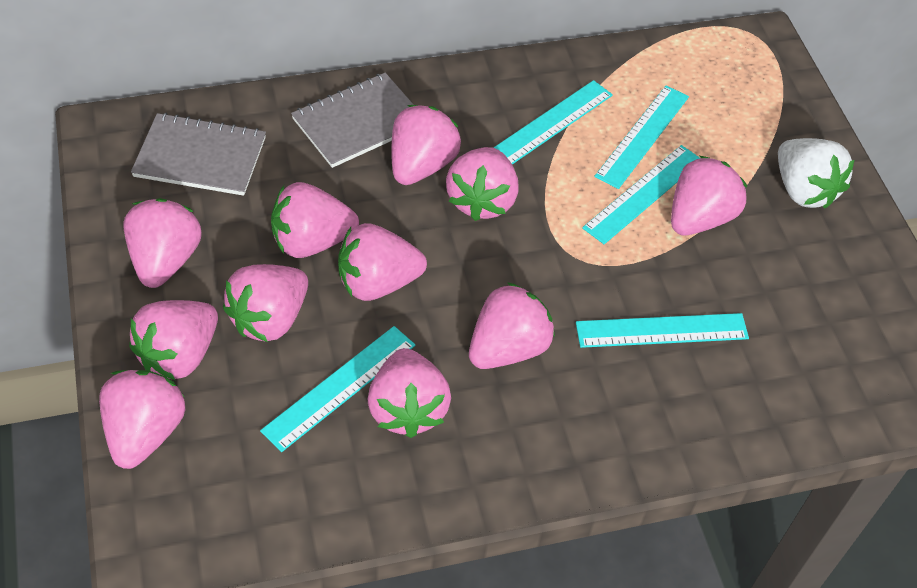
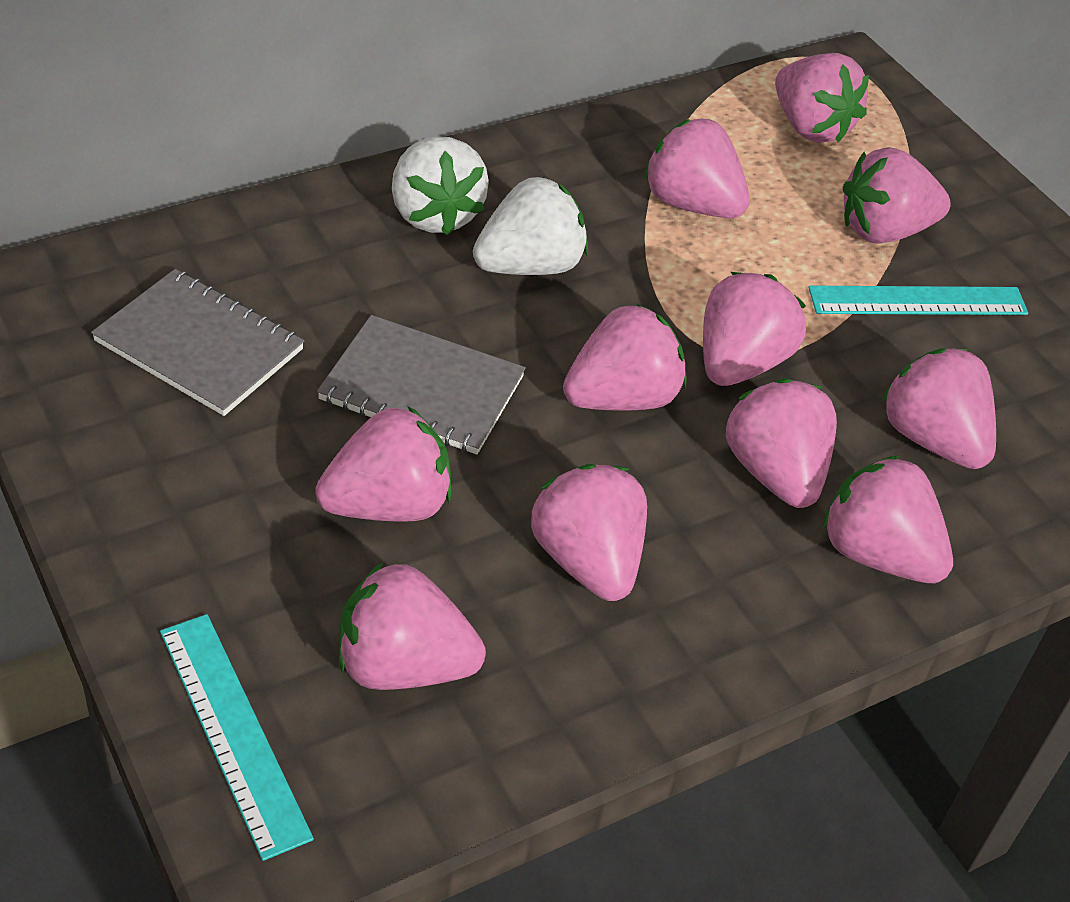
turquoise ruler: 5 -> 2
white strawberry: 1 -> 2

